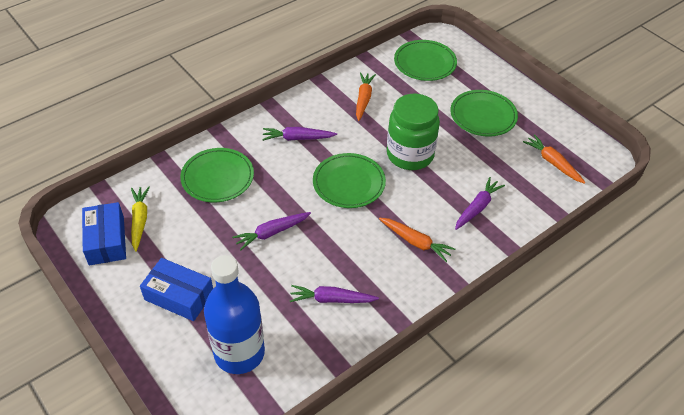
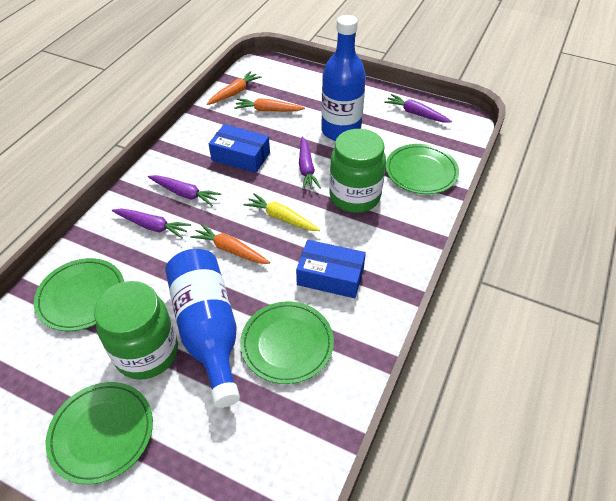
blue bottle: 1 -> 2
green jar: 1 -> 2

